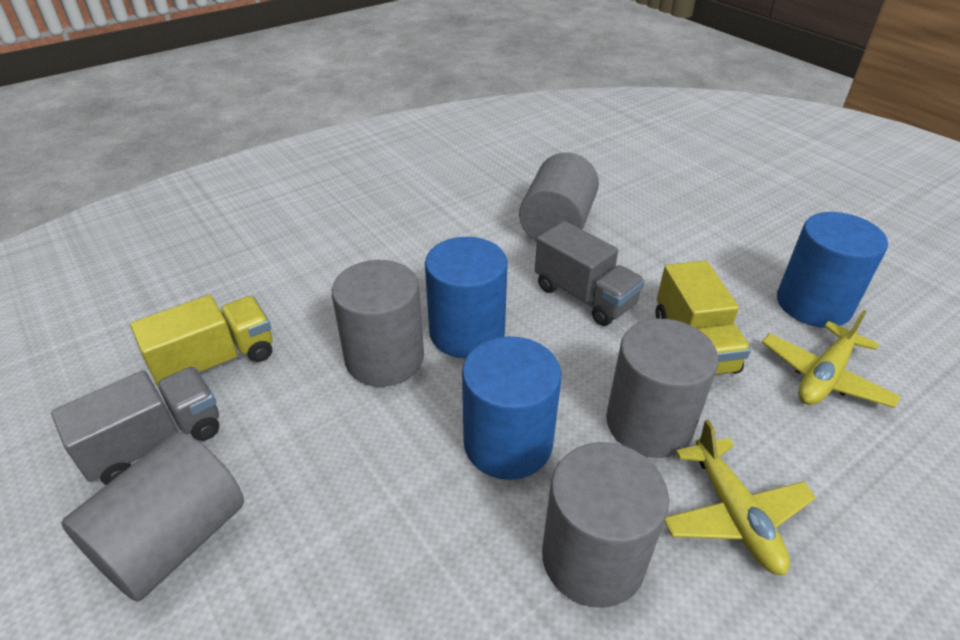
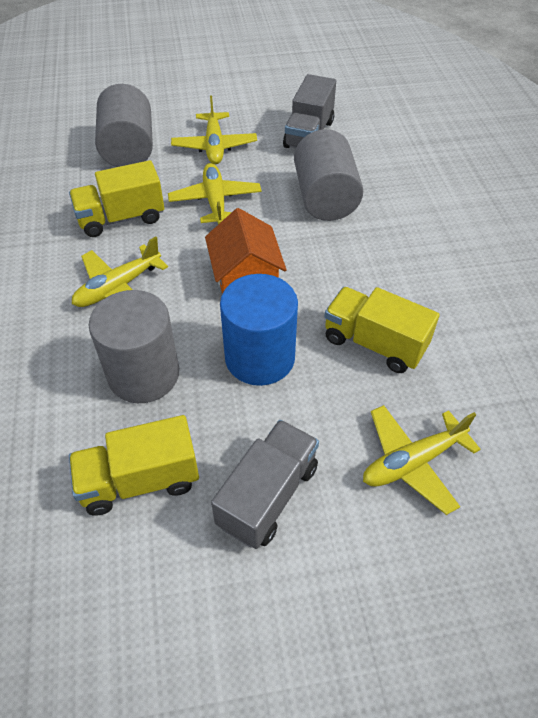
blue cylinder: 3 -> 1
grey cylinder: 5 -> 3
orange house: 0 -> 1
yellow plane: 2 -> 4
yellow truck: 2 -> 3

